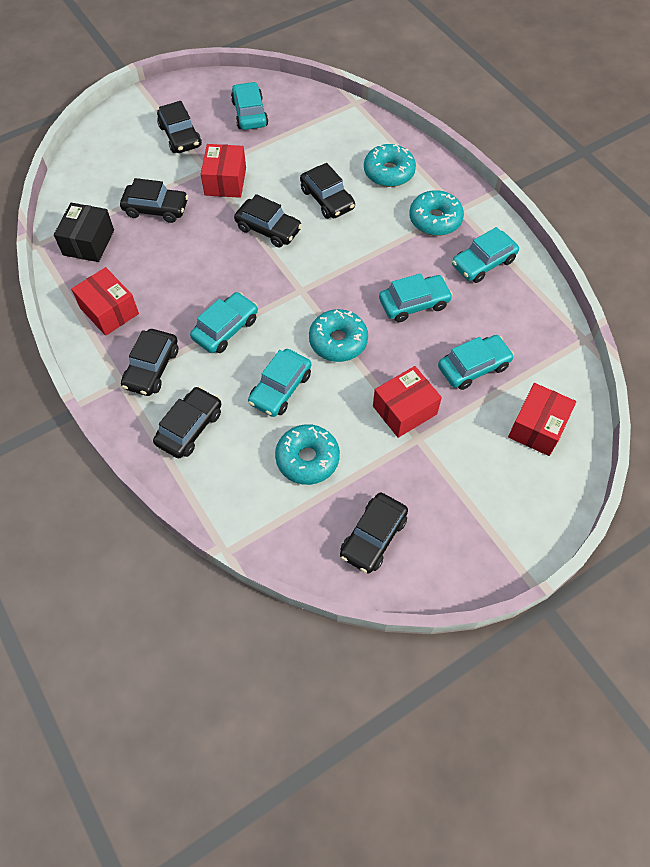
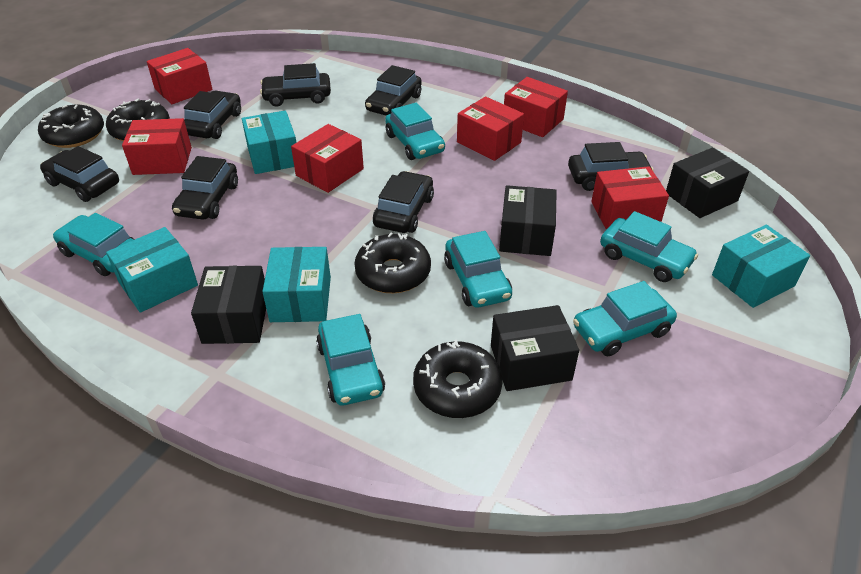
black box: 1 -> 4
black donut: 0 -> 4
red box: 4 -> 6
turquoise box: 0 -> 4
turquoise donut: 4 -> 0

